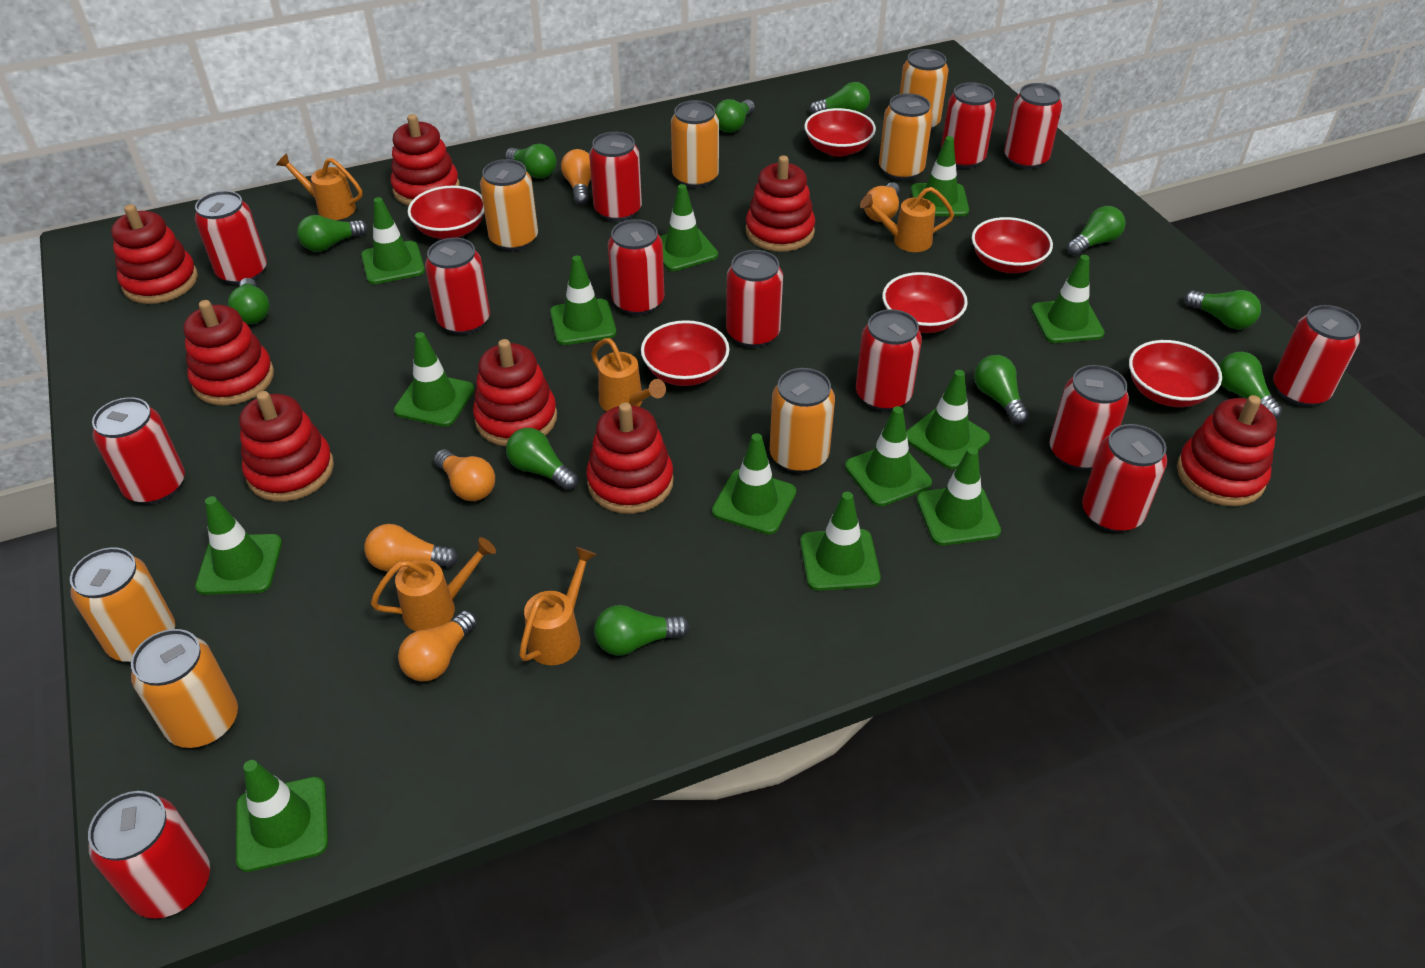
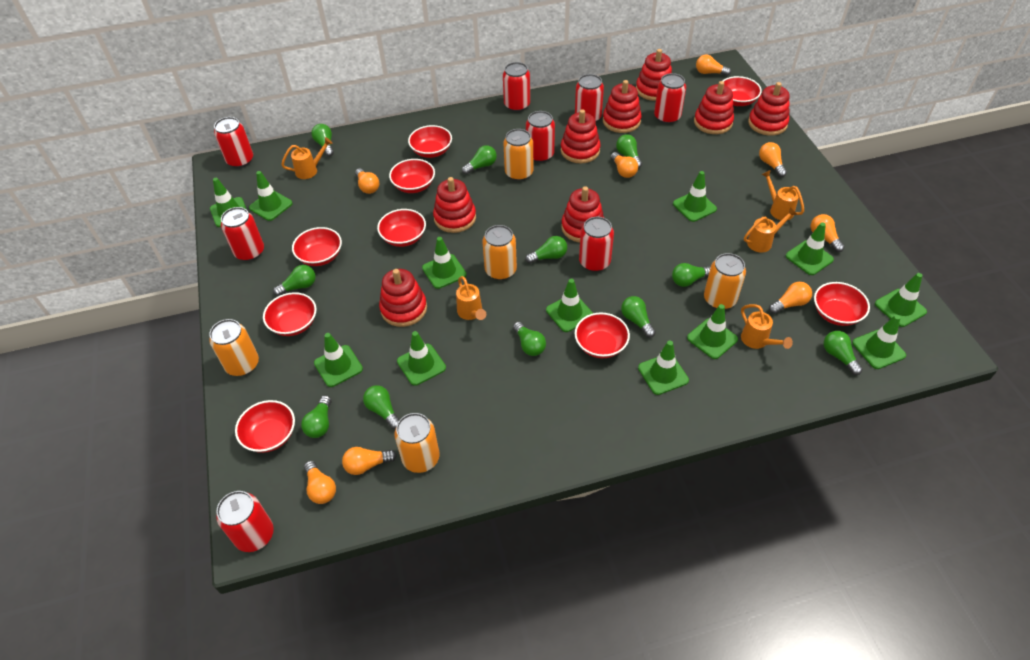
green traffic cone: 13 -> 12
orange can: 7 -> 5
orange light bulb: 5 -> 8
red bowl: 6 -> 9
red can: 13 -> 8

